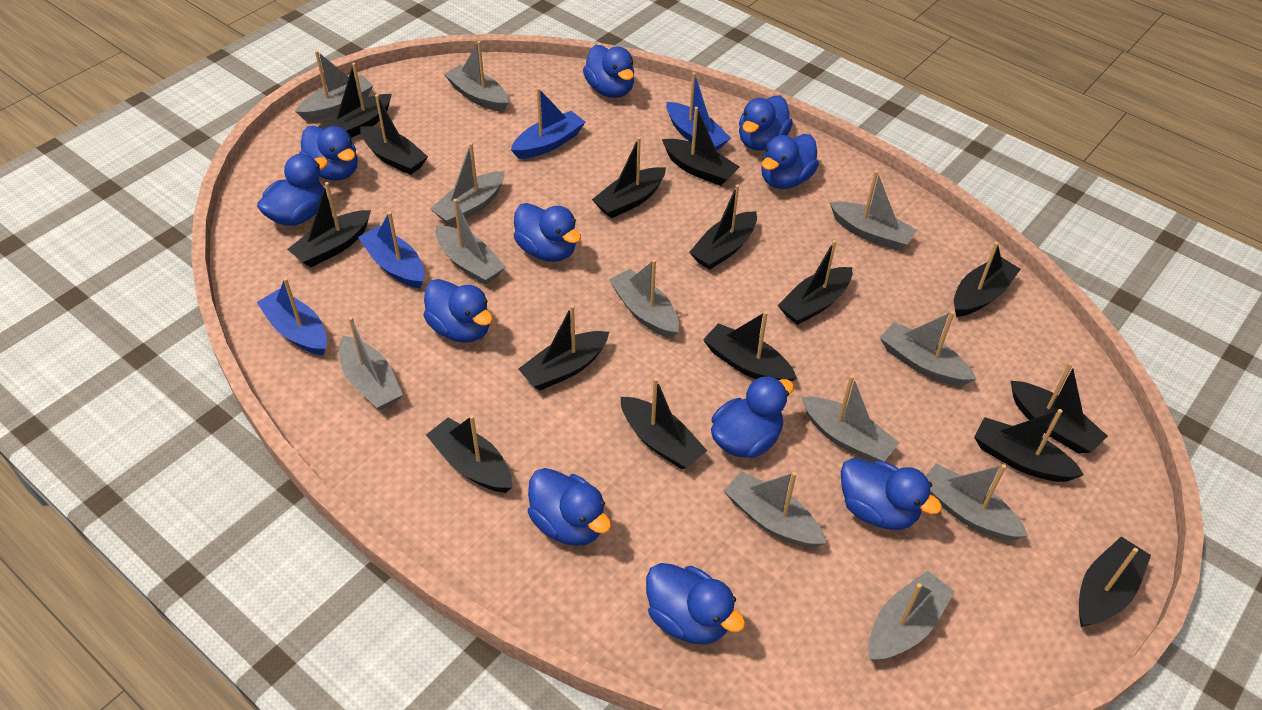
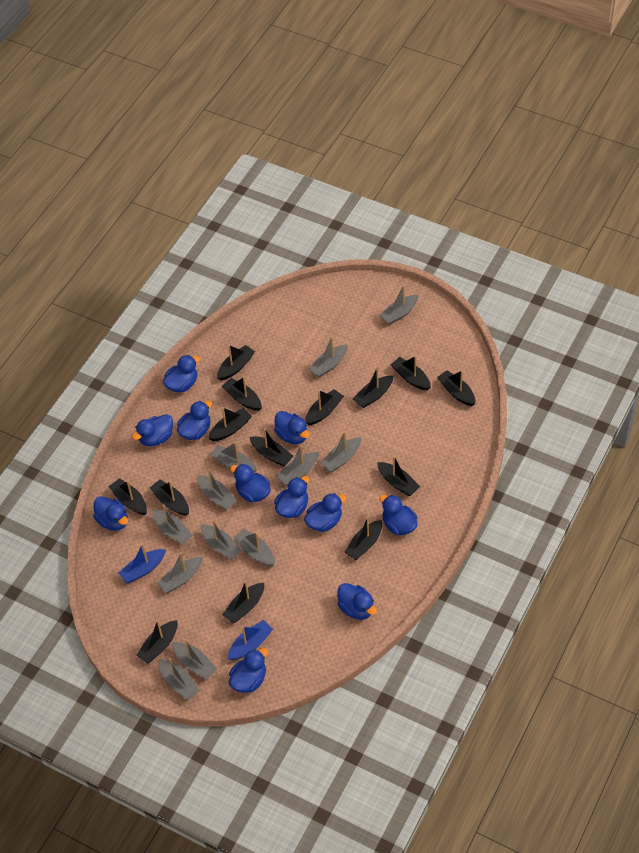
black boat: 15 -> 14
blue boat: 4 -> 2

